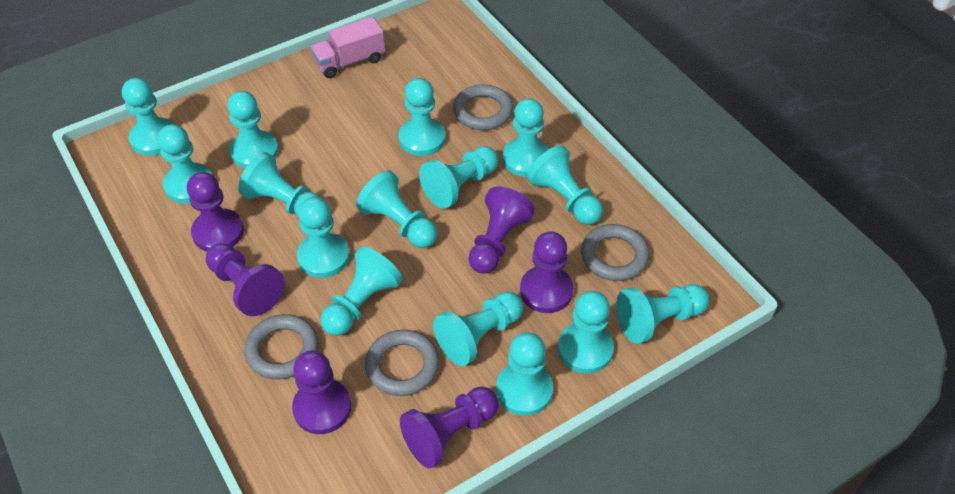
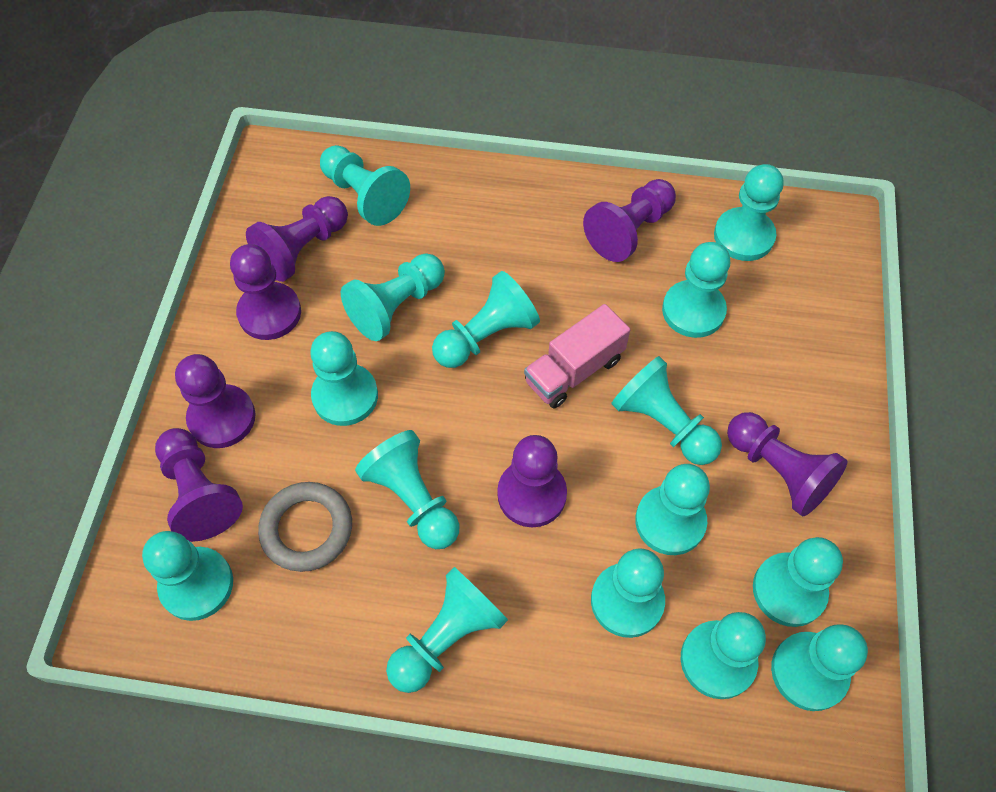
grey ring: 4 -> 1
purple pawn: 6 -> 7

